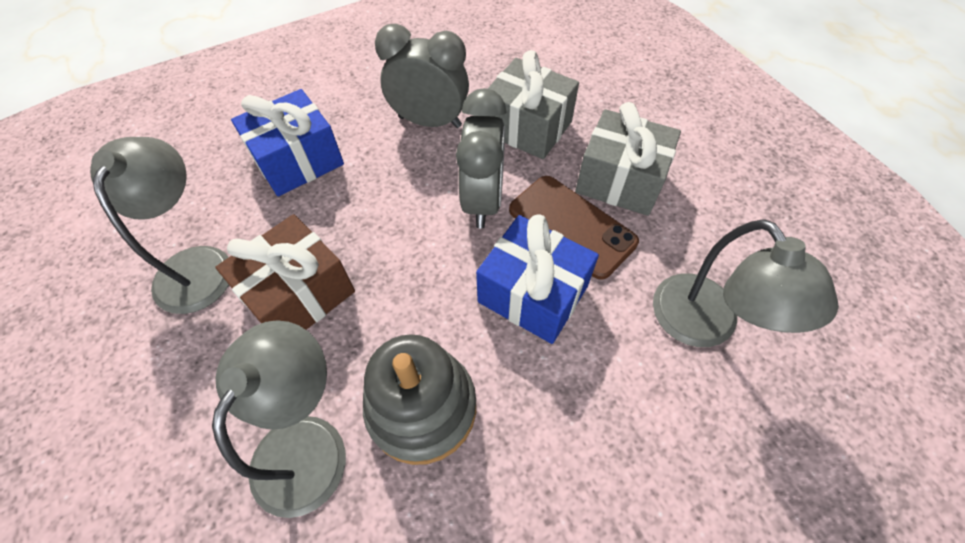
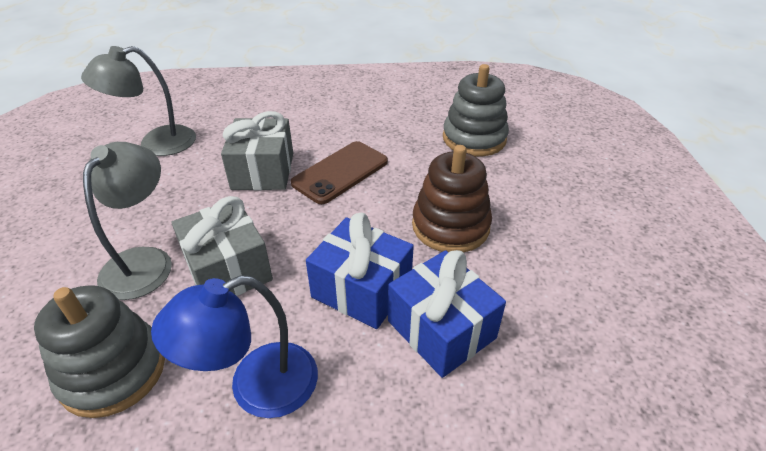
blue lamp: 0 -> 1
brown gift: 1 -> 0
brown stacking toy: 0 -> 1
grey clock: 2 -> 0
grey lamp: 3 -> 2
grey stacking toy: 1 -> 2

